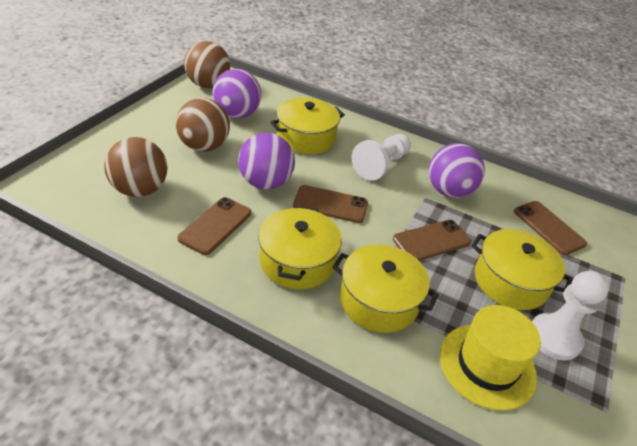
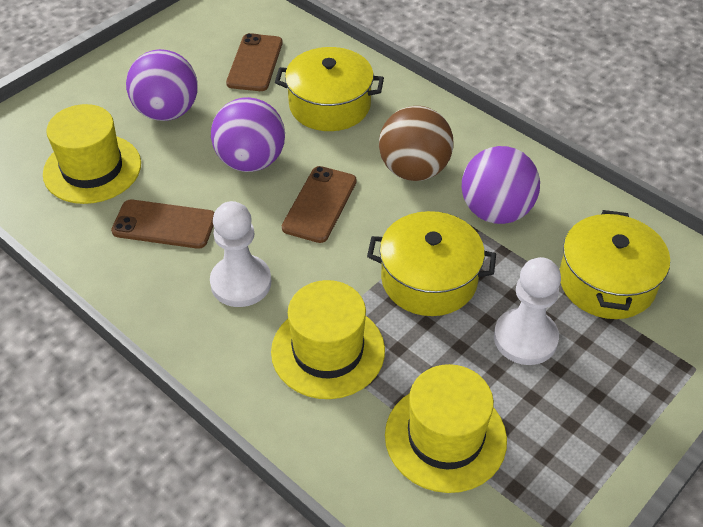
brown ball: 3 -> 1
brown phone: 4 -> 3
yellow hat: 1 -> 3
yellow pot: 4 -> 3

